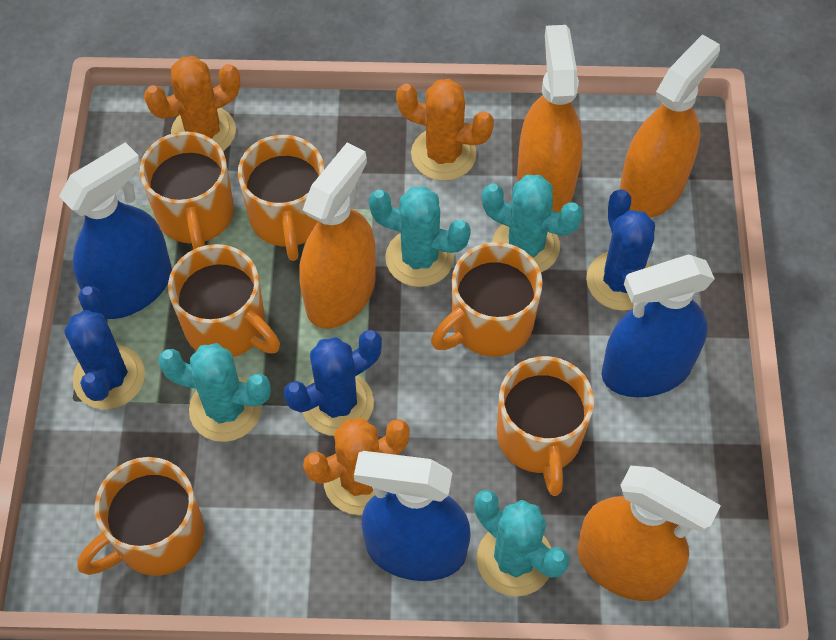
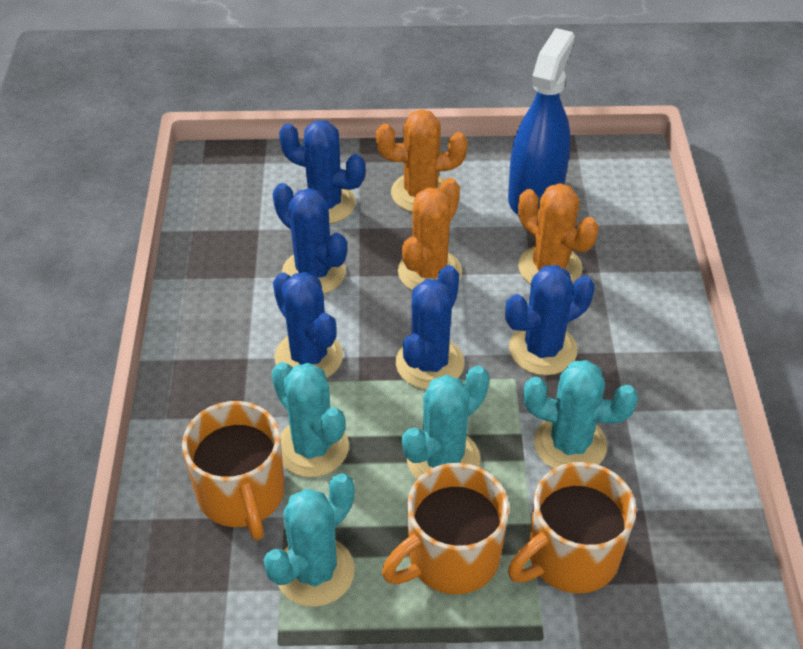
blue cactus: 3 -> 5
blue spray bottle: 3 -> 1
orange mug: 6 -> 3
orange spray bottle: 4 -> 0

